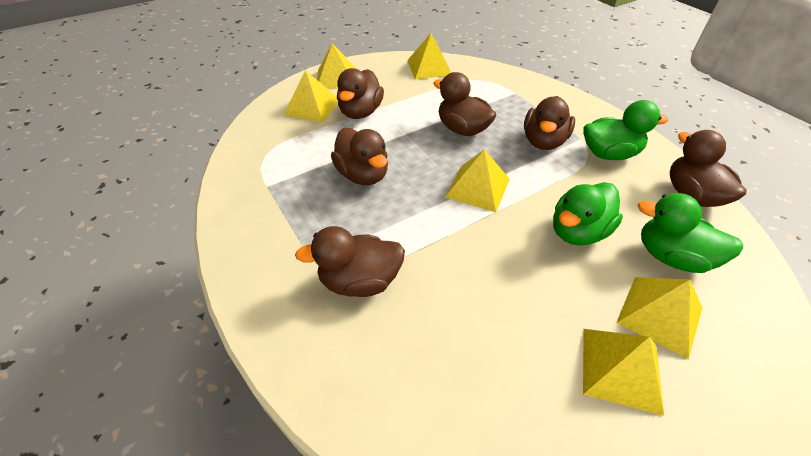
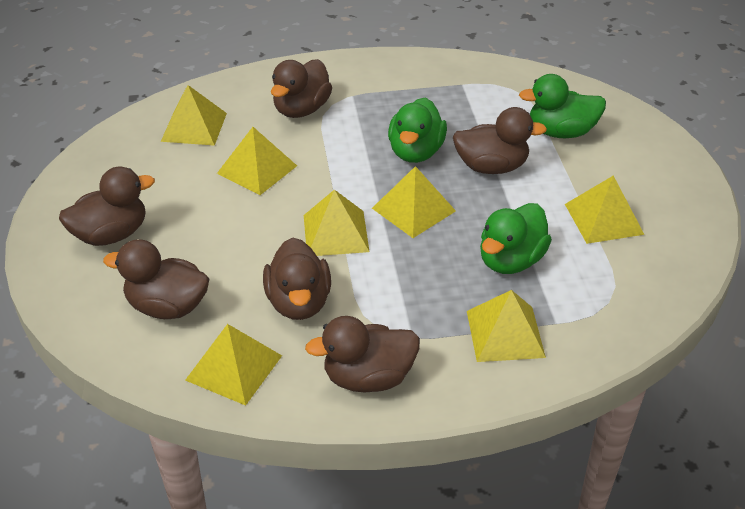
yellow pyramid: 6 -> 7

